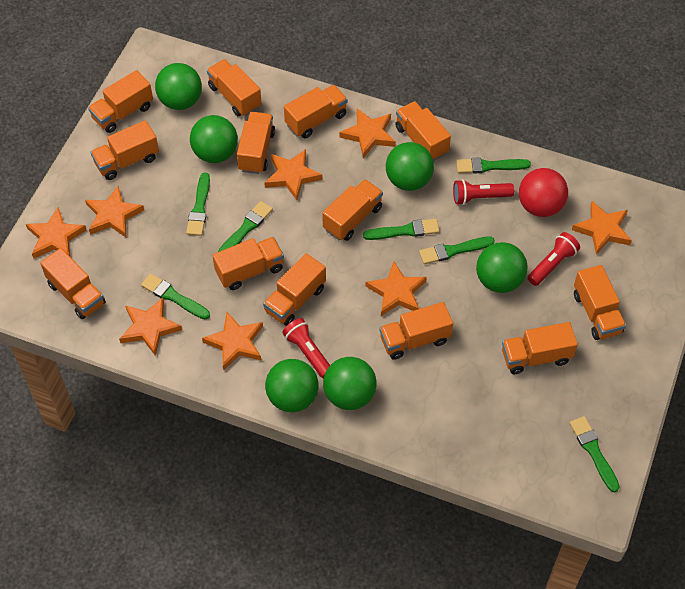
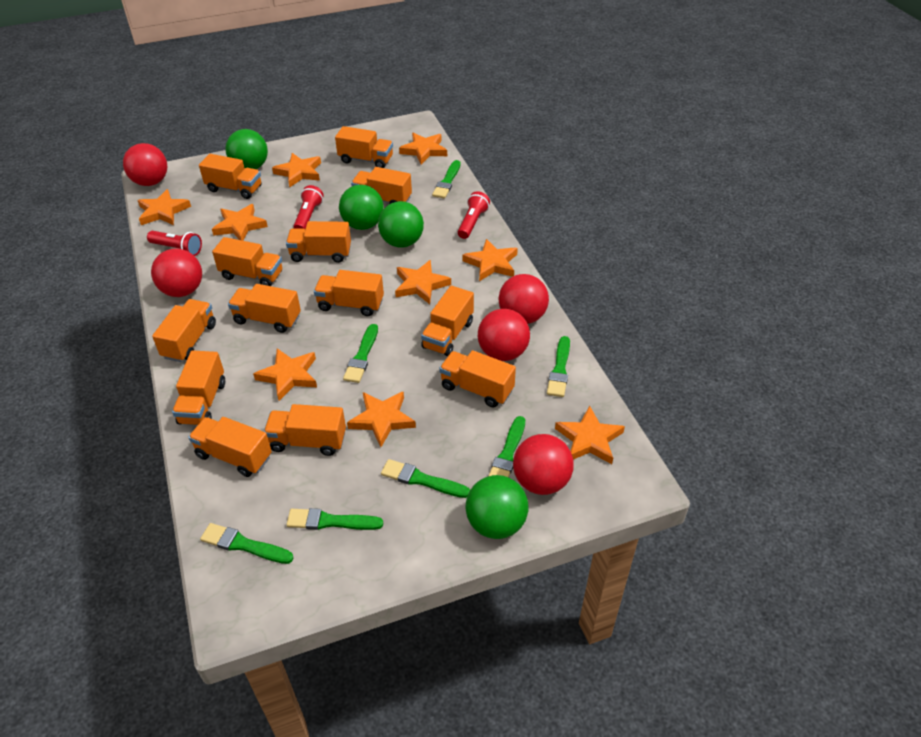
green ball: 6 -> 4
orange star: 8 -> 9
red ball: 1 -> 5

